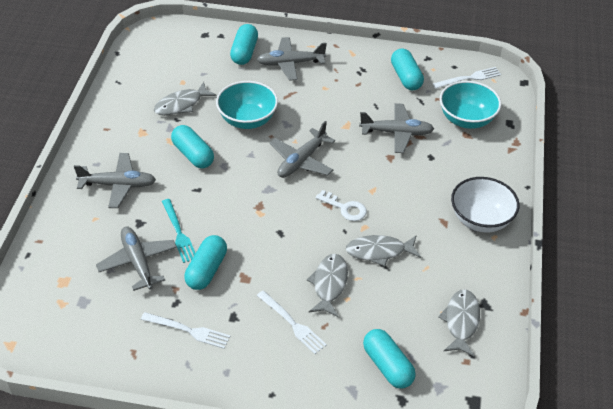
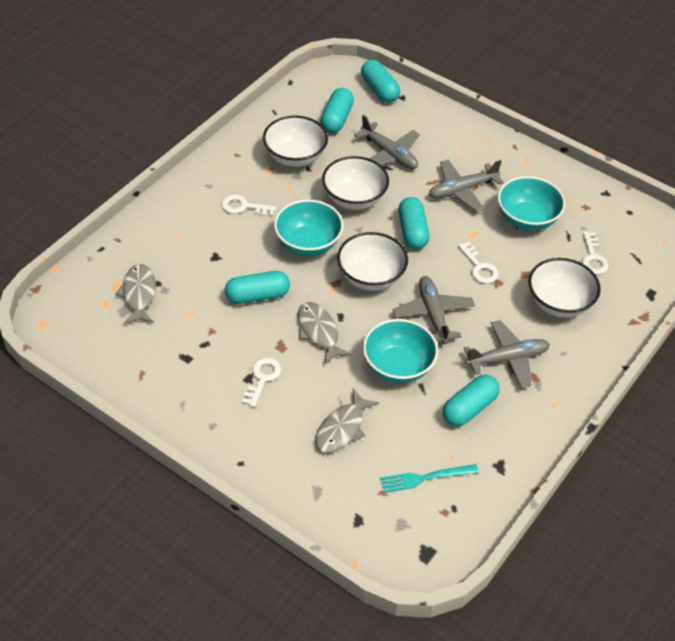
grey fish: 4 -> 3
grey plane: 5 -> 4
turquoise bowl: 2 -> 3
white bowl: 1 -> 4
white fork: 3 -> 0
white key: 1 -> 4

